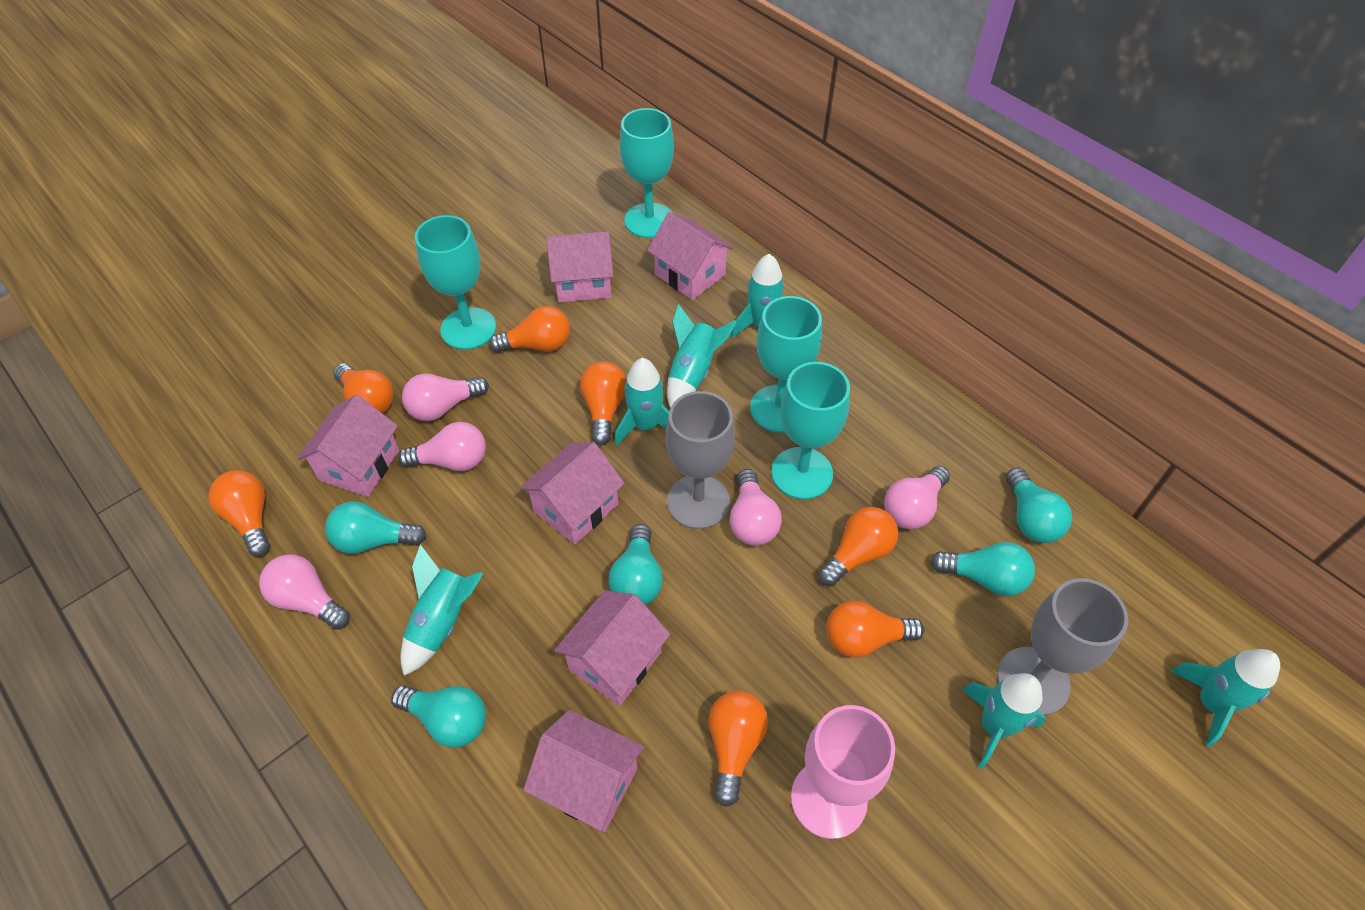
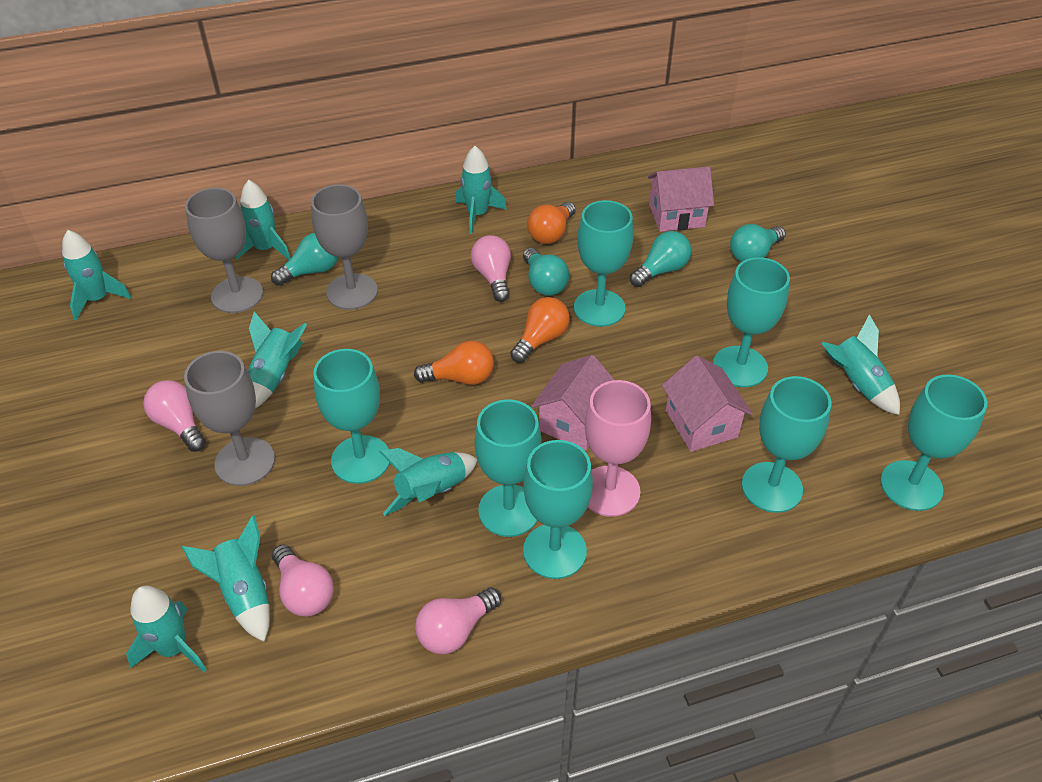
grey goblet: 2 -> 3
orange light bulb: 7 -> 3
pink house: 6 -> 3
pink light bulb: 5 -> 4
turquoise goblet: 4 -> 7
turquoise light bulb: 5 -> 4
turquoise rocket: 6 -> 8

